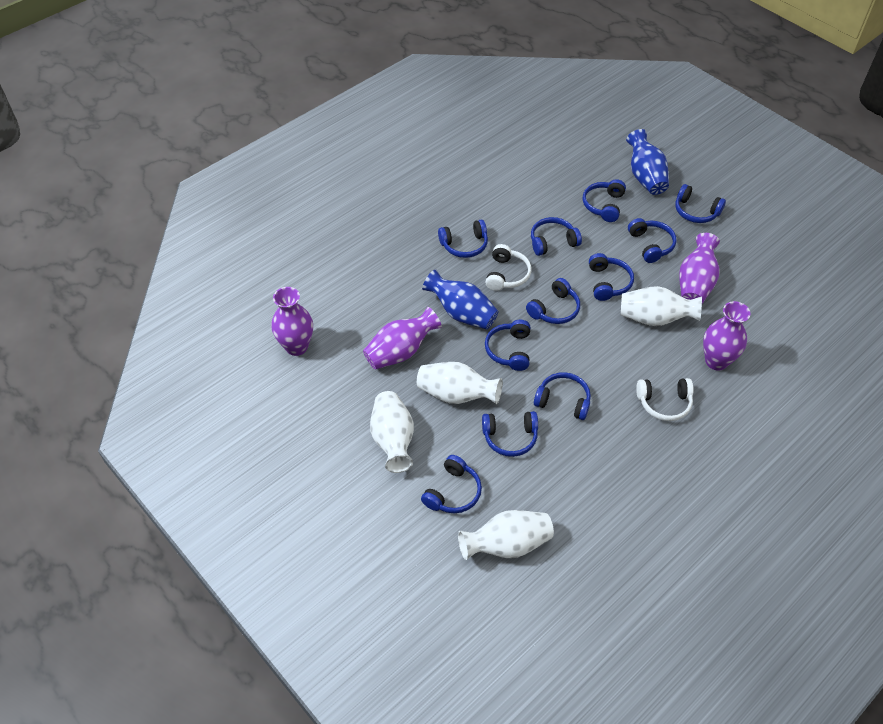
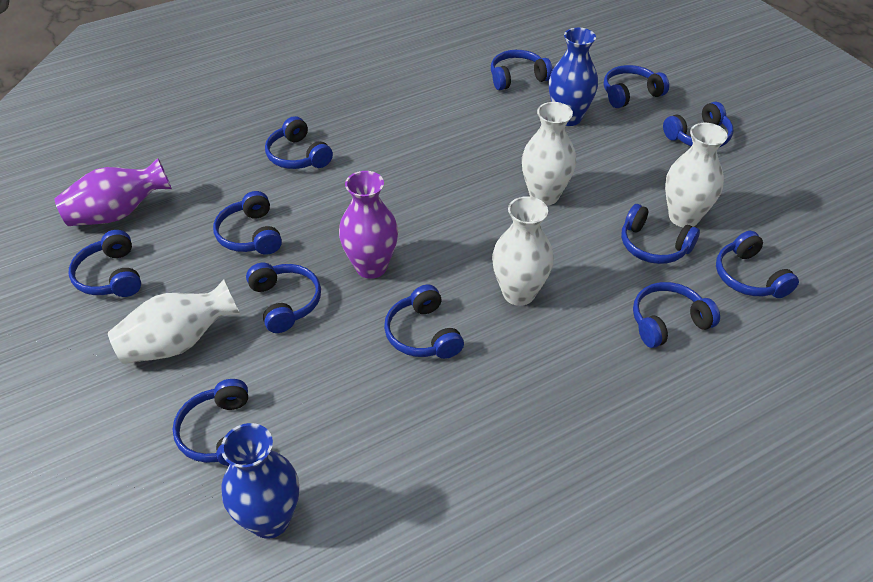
blue headphones: 11 -> 12
purple vase: 4 -> 2
white headphones: 2 -> 0

